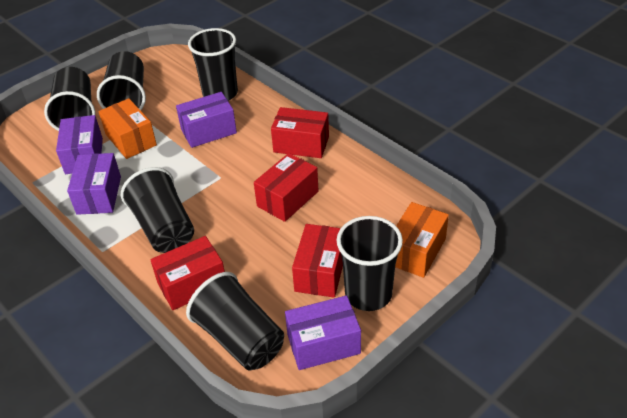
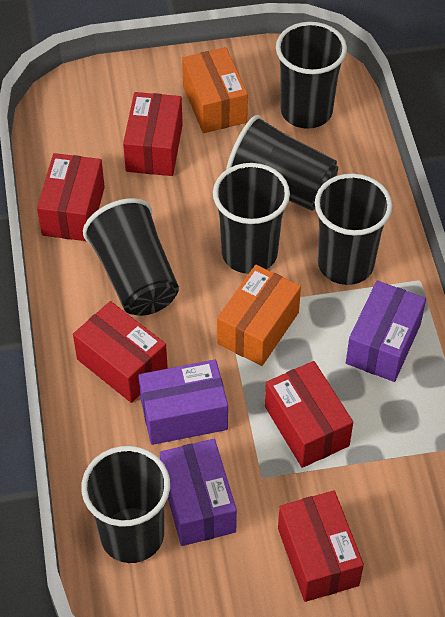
purple box: 4 -> 3
red box: 4 -> 5

